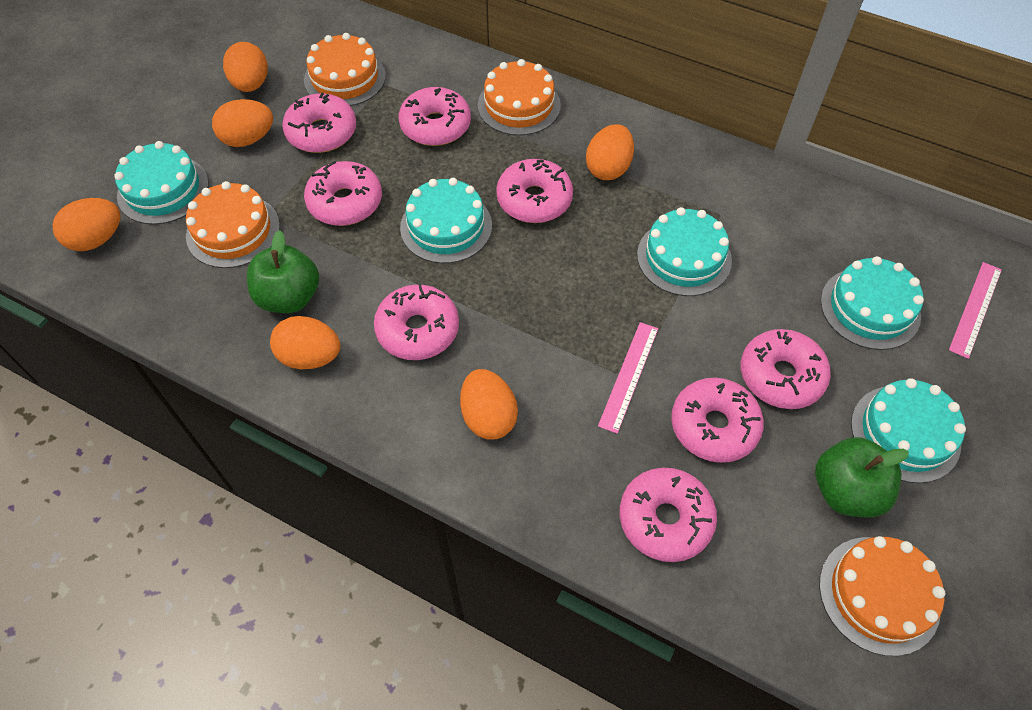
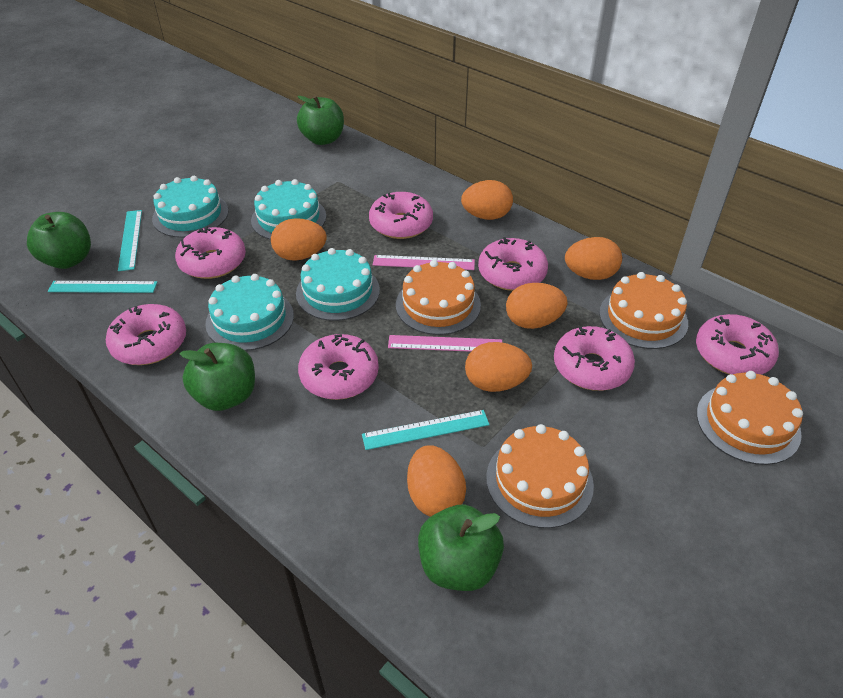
green apple: 2 -> 4
pink donut: 8 -> 7
turquoise cake: 5 -> 4
turquoise ruler: 0 -> 3

